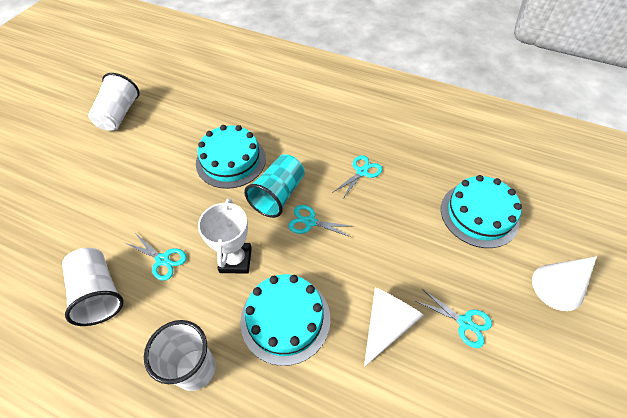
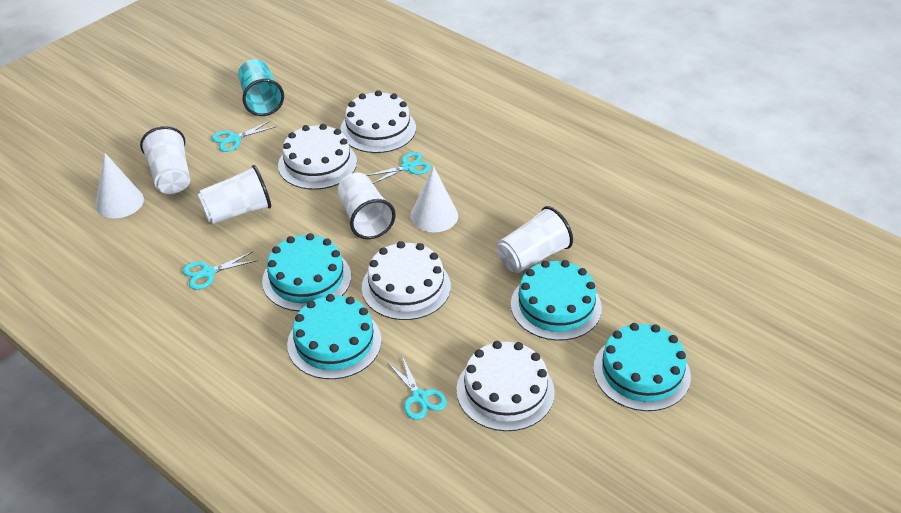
turquoise cake: 3 -> 4
white cake: 0 -> 4
white cup: 3 -> 4
white trophy: 1 -> 0

